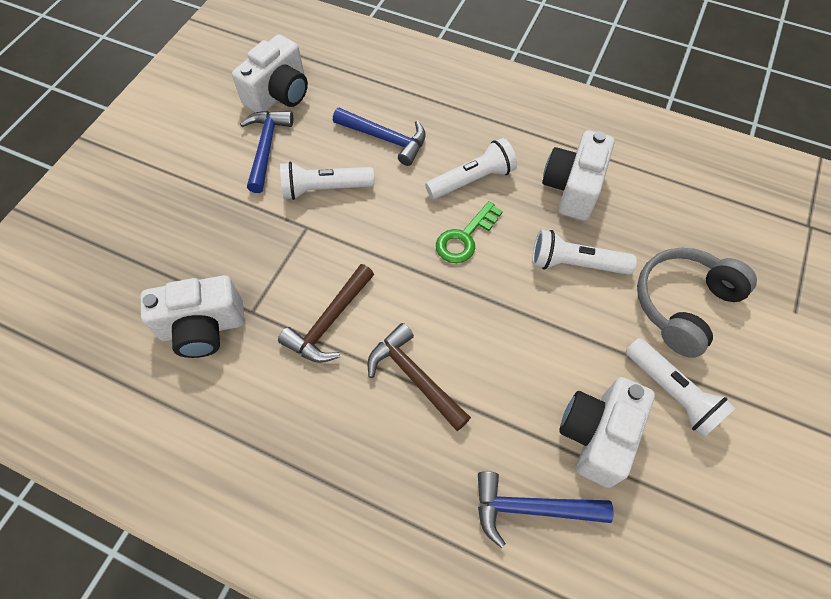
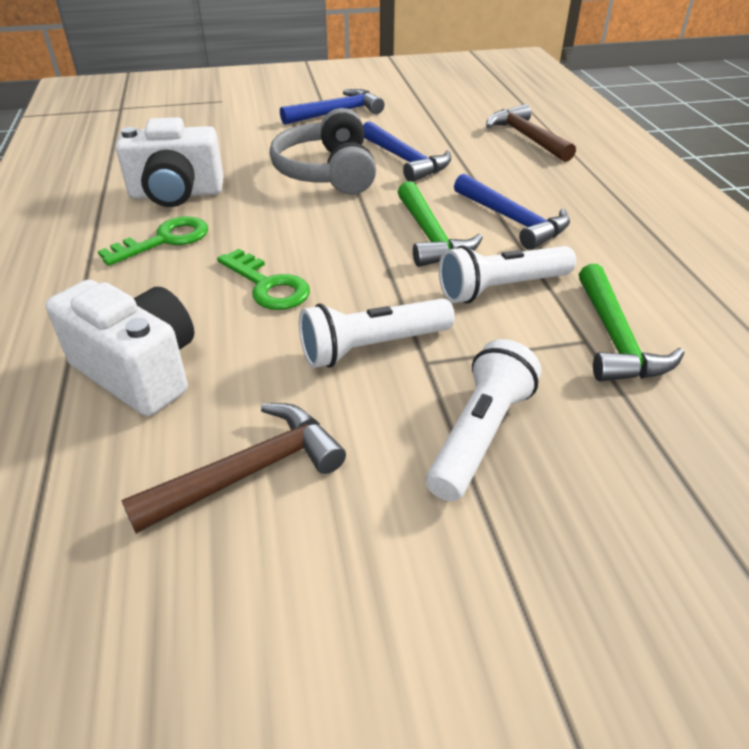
green hammer: 0 -> 2
green key: 1 -> 2
white camera: 4 -> 2
white flashlight: 4 -> 3

